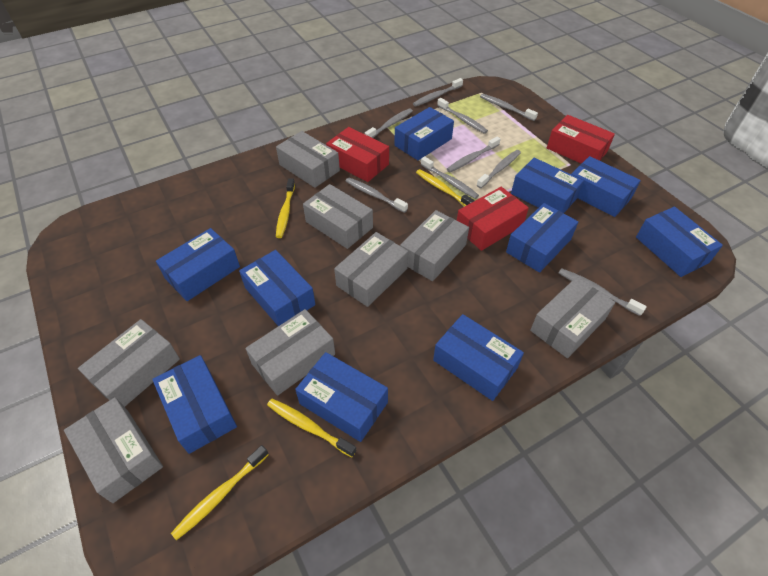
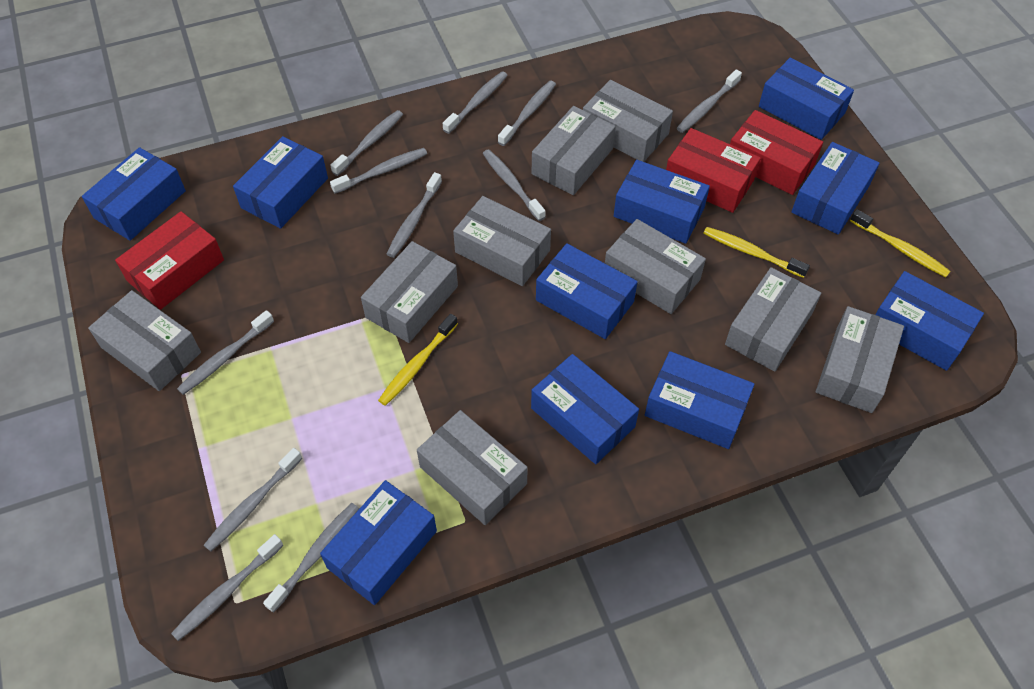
grey box: 8 -> 9
grey toothbrush: 9 -> 11
yellow toothbrush: 4 -> 3

